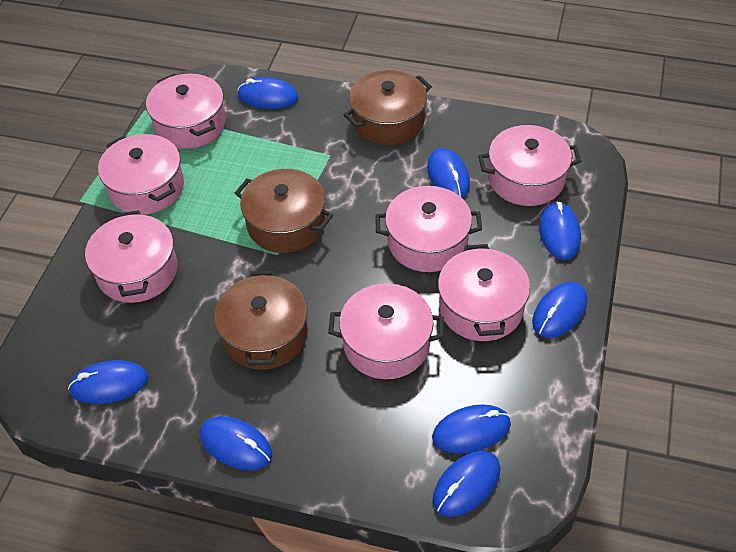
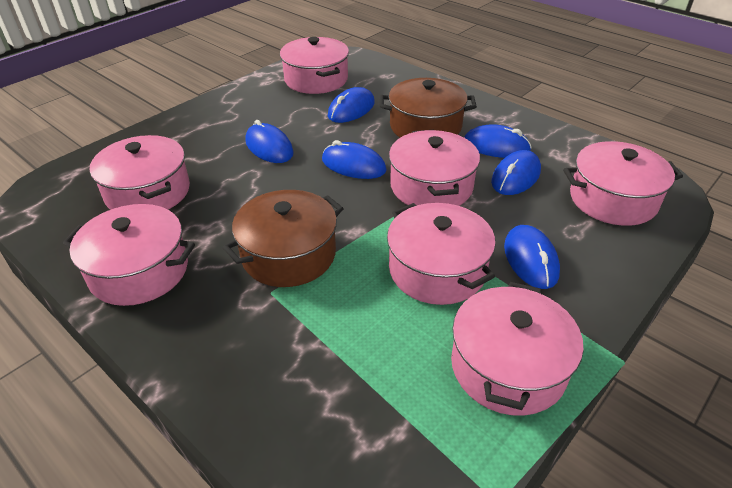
blue mouse: 8 -> 6
brown pot: 3 -> 2

